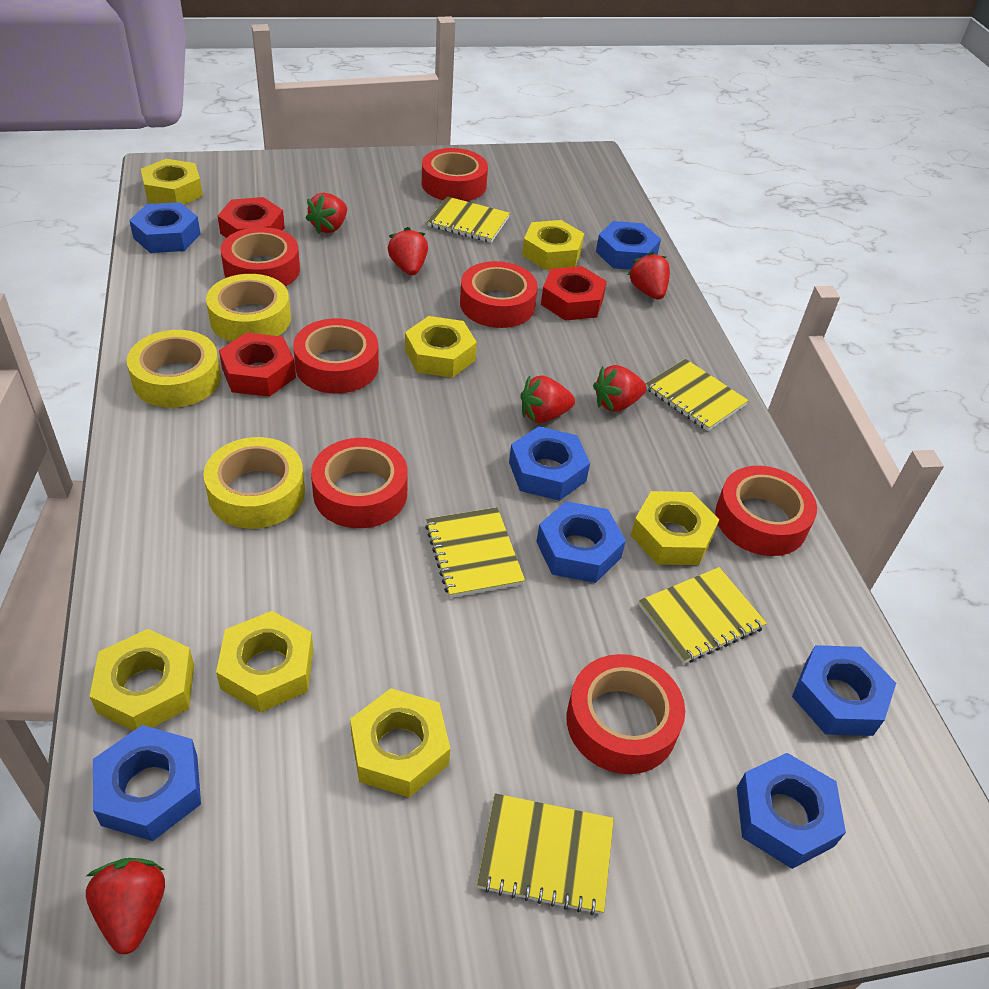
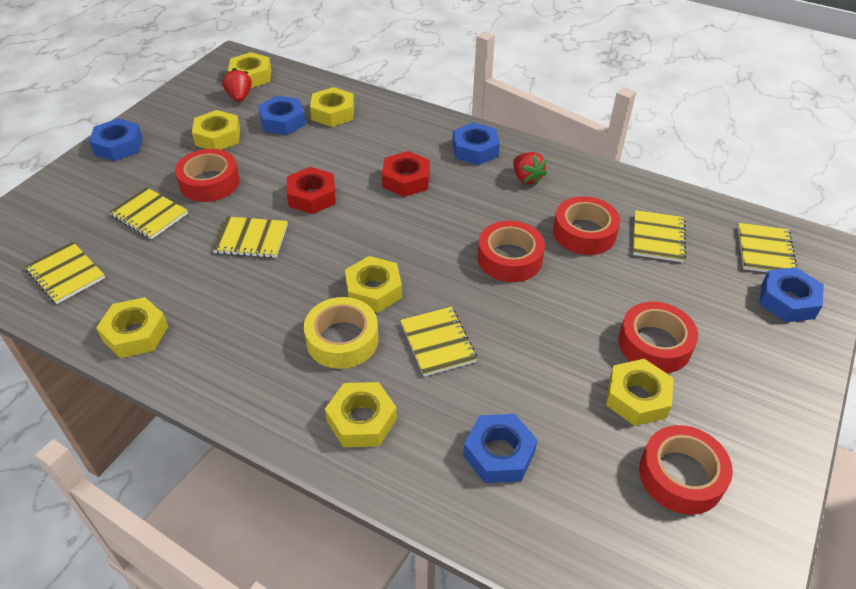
blue nut: 7 -> 5
red nut: 3 -> 2
red strawberry: 6 -> 2
red tape: 7 -> 5
yellow notebook: 5 -> 6
yellow tape: 3 -> 1

